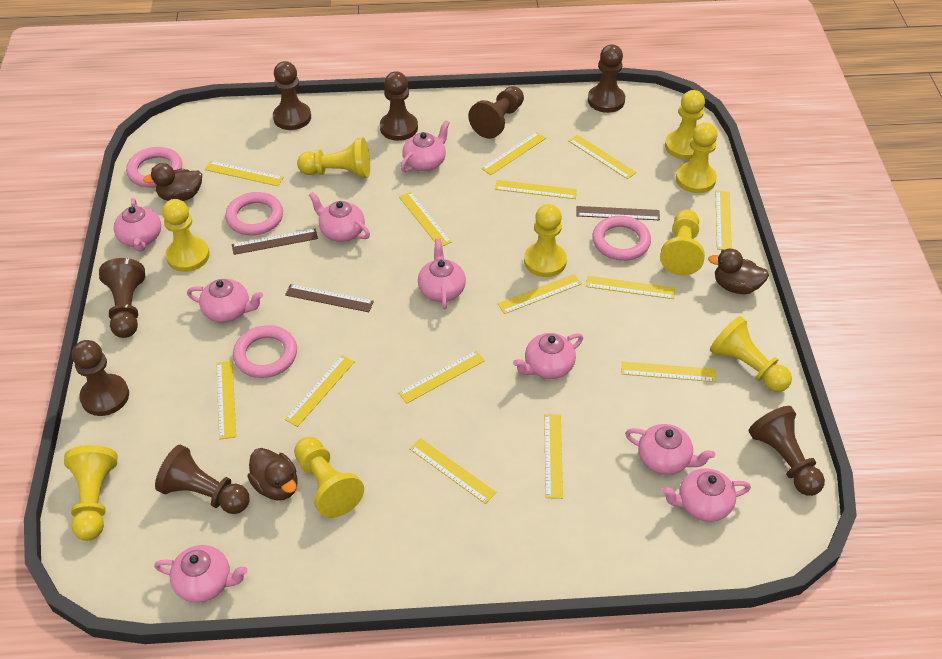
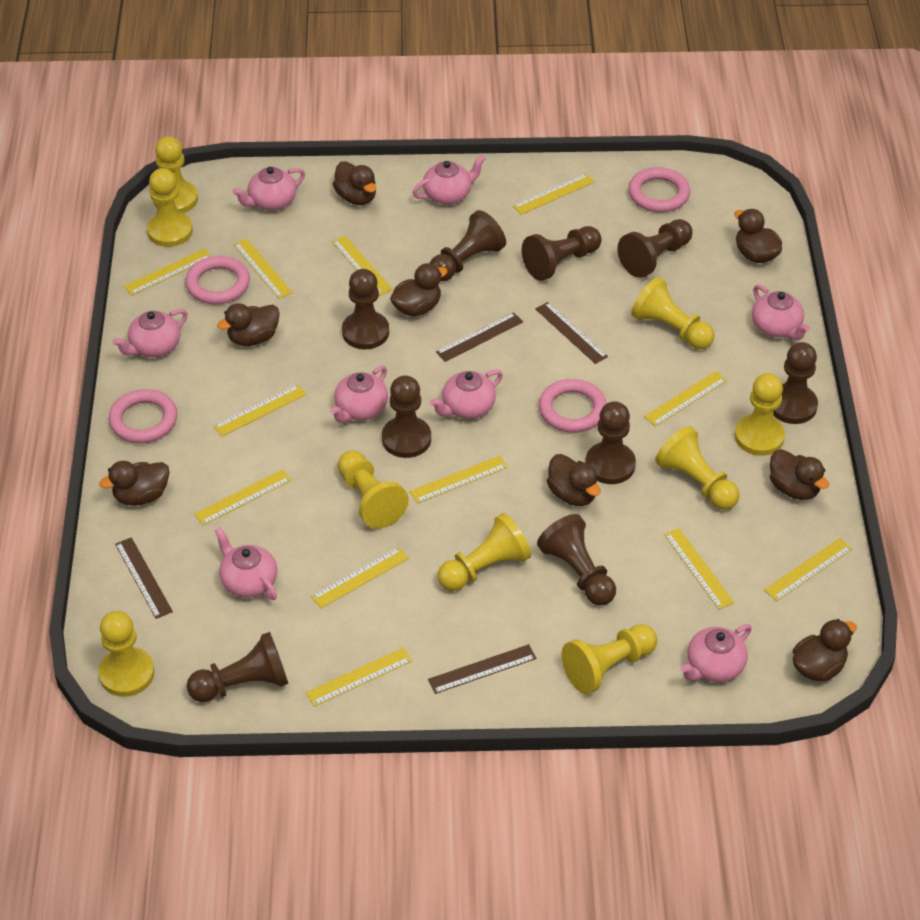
brown duck: 3 -> 8
brown pawn: 8 -> 9
brown ruler: 3 -> 4
pink teapot: 9 -> 8
yellow ruler: 14 -> 12

